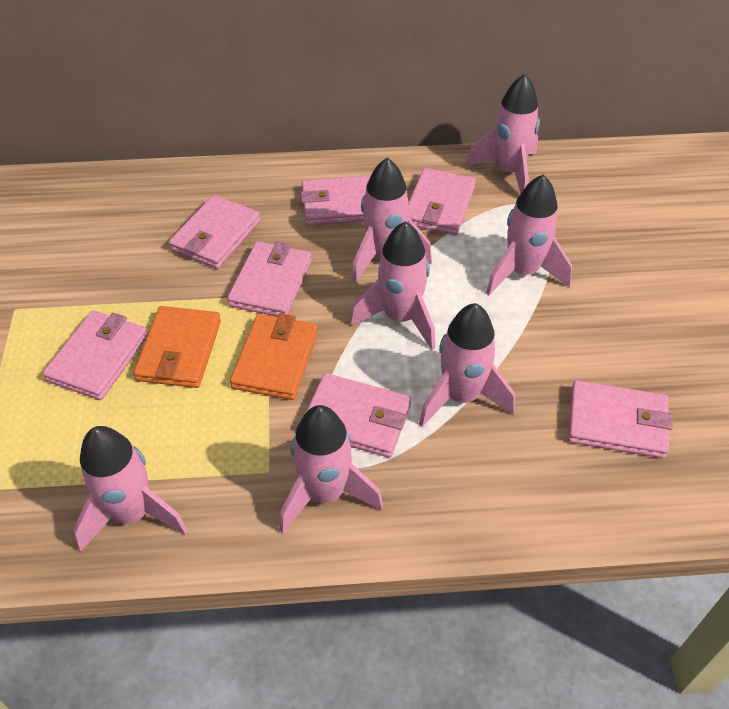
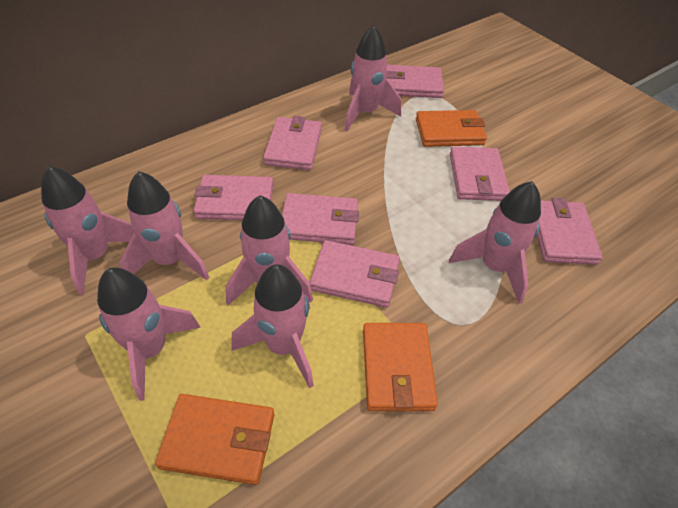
orange wallet: 2 -> 3

